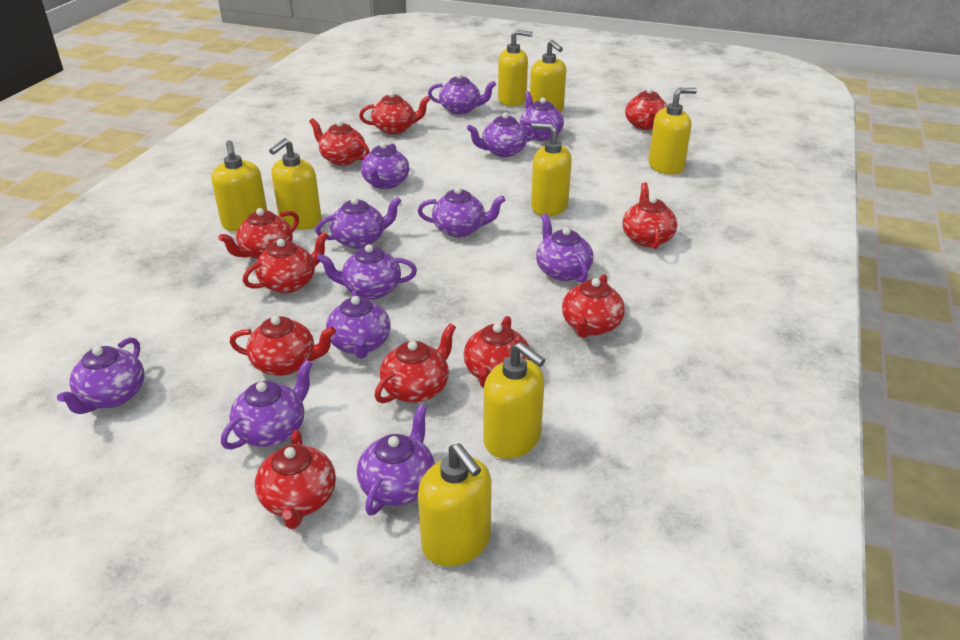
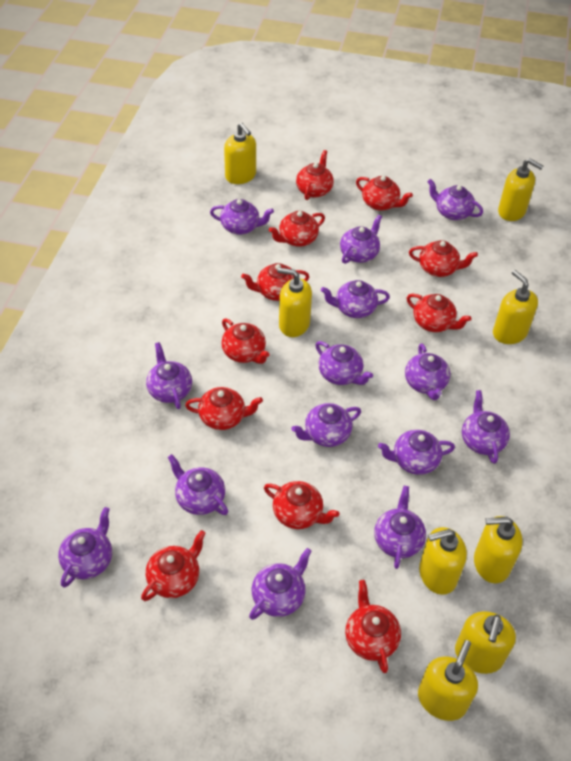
purple teapot: 12 -> 14

